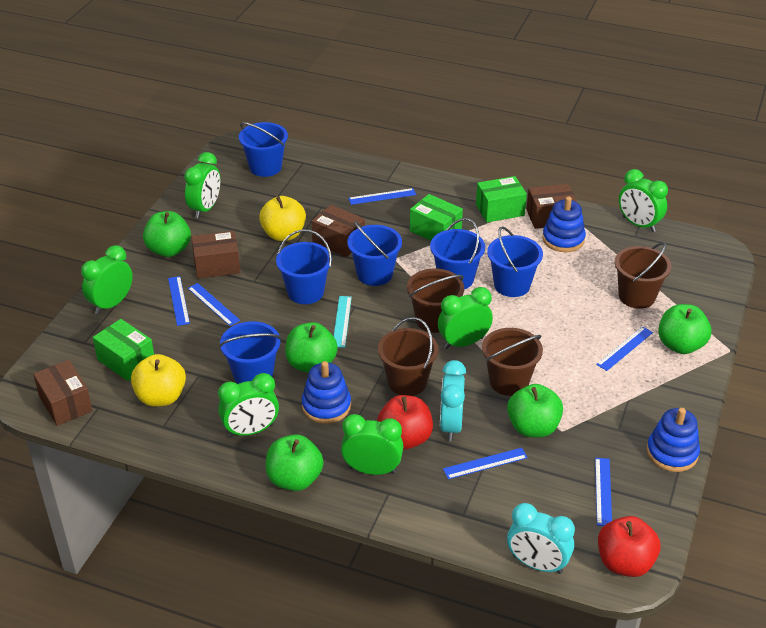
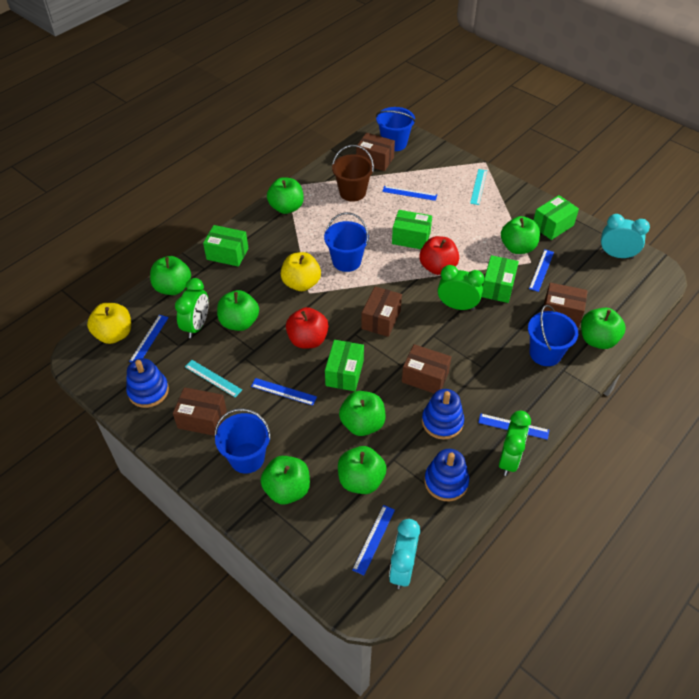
blue bucket: 6 -> 4
brown box: 4 -> 5
brown bucket: 4 -> 1
green apple: 5 -> 8
green box: 3 -> 5
green clock: 6 -> 3
turquoise ruler: 1 -> 2

